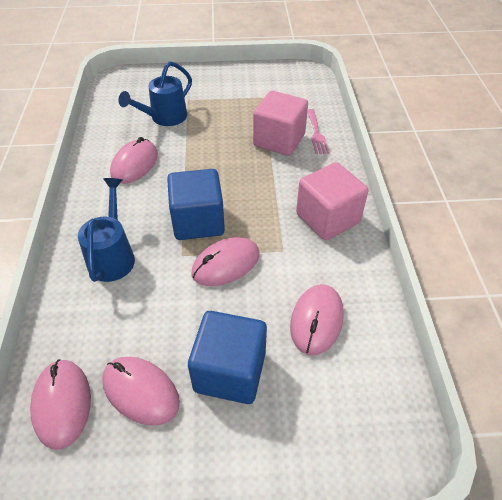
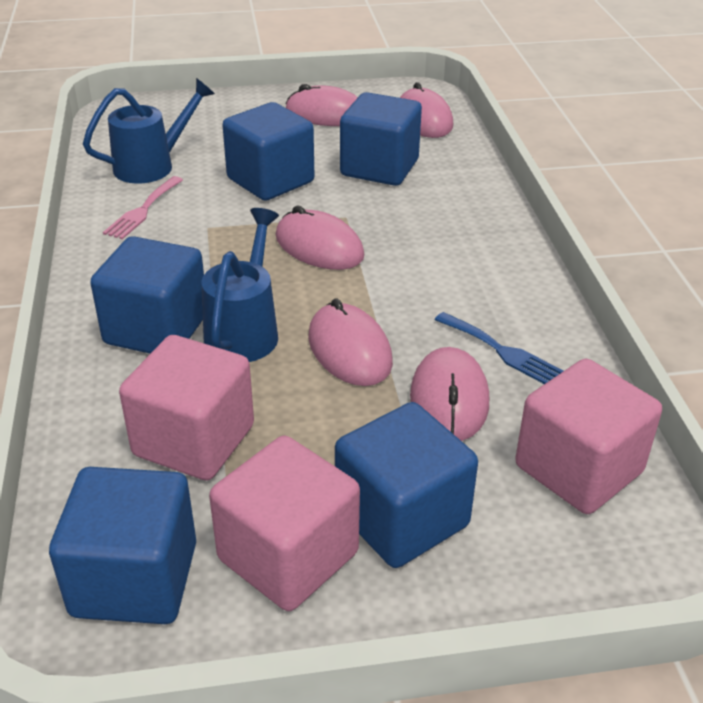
blue cube: 2 -> 5
blue fork: 0 -> 1
pink cube: 2 -> 3

